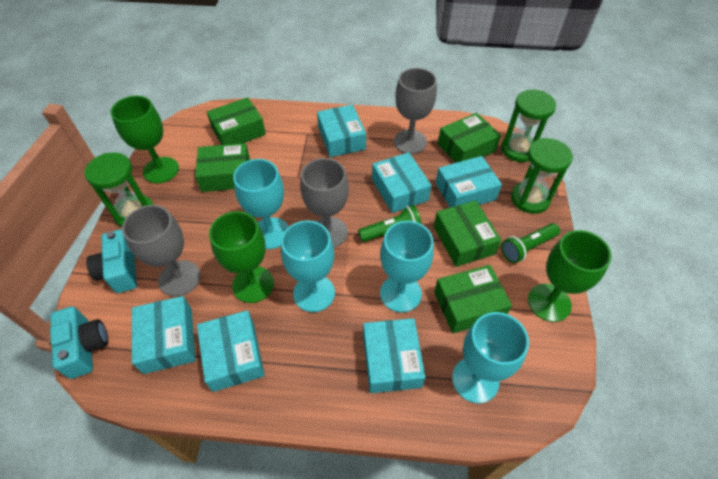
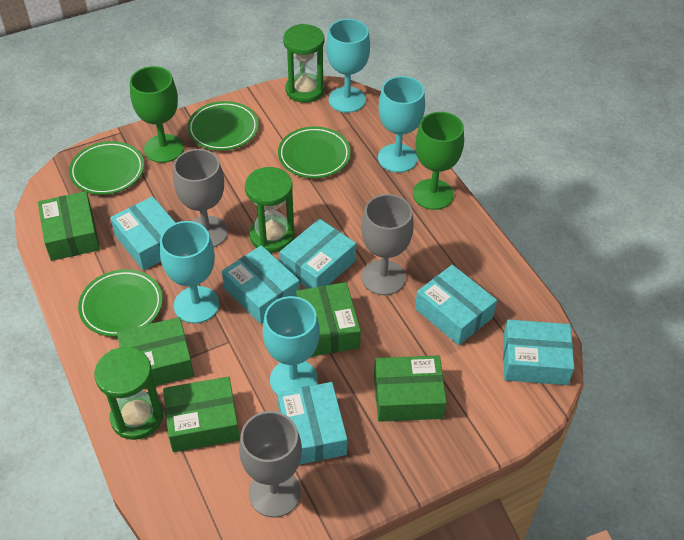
green flashlight: 2 -> 0
green goblet: 3 -> 2
green plate: 0 -> 4
turquoise camera: 2 -> 0

